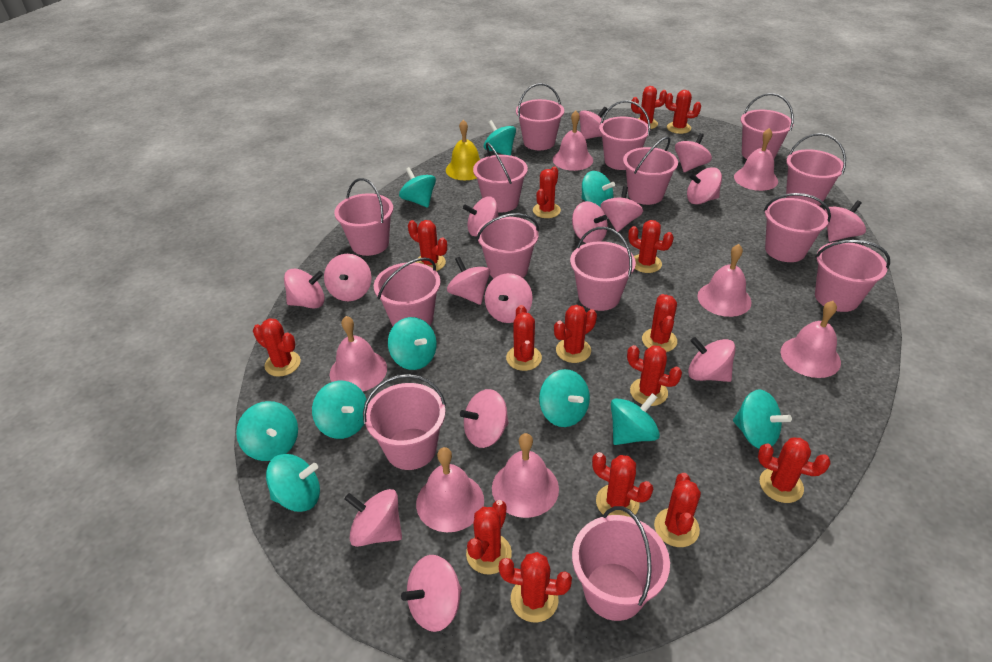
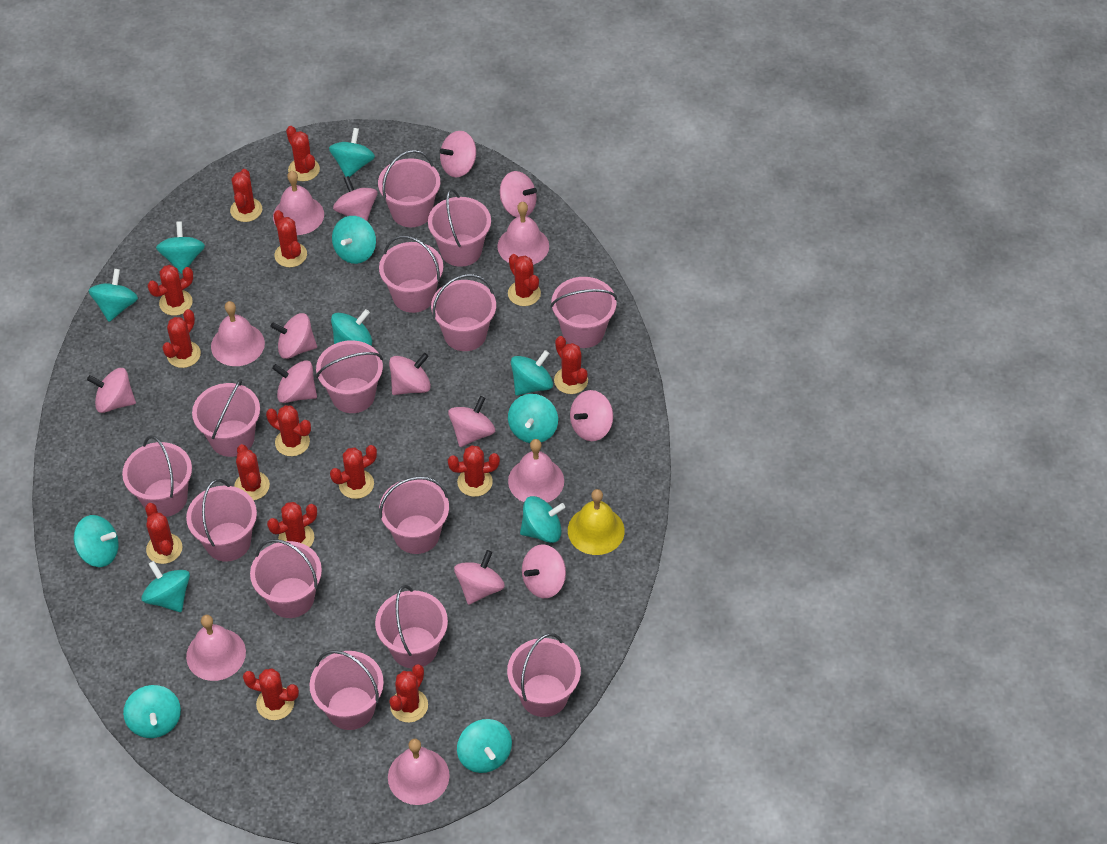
pink bell: 7 -> 6
pink spinning top: 15 -> 11
turquoise spinning top: 10 -> 12

